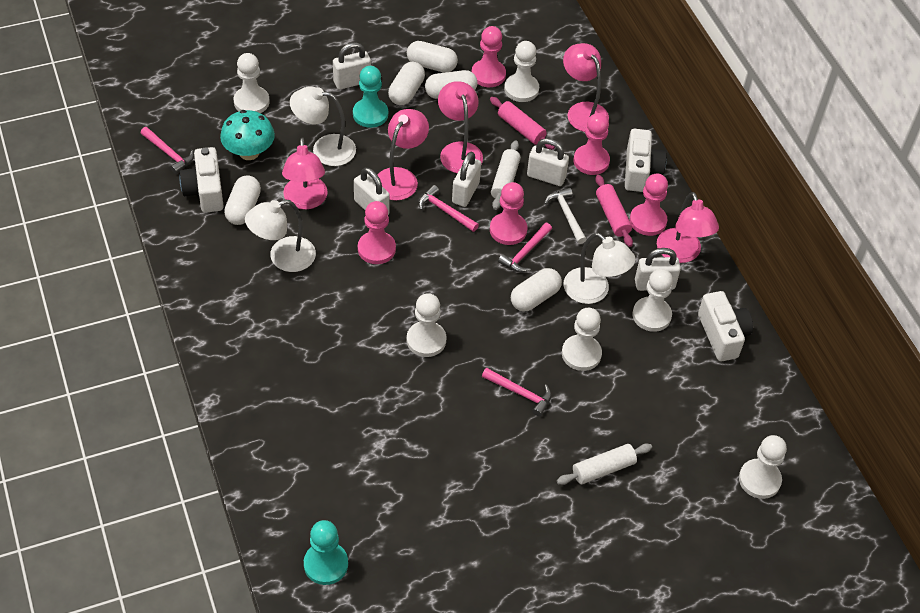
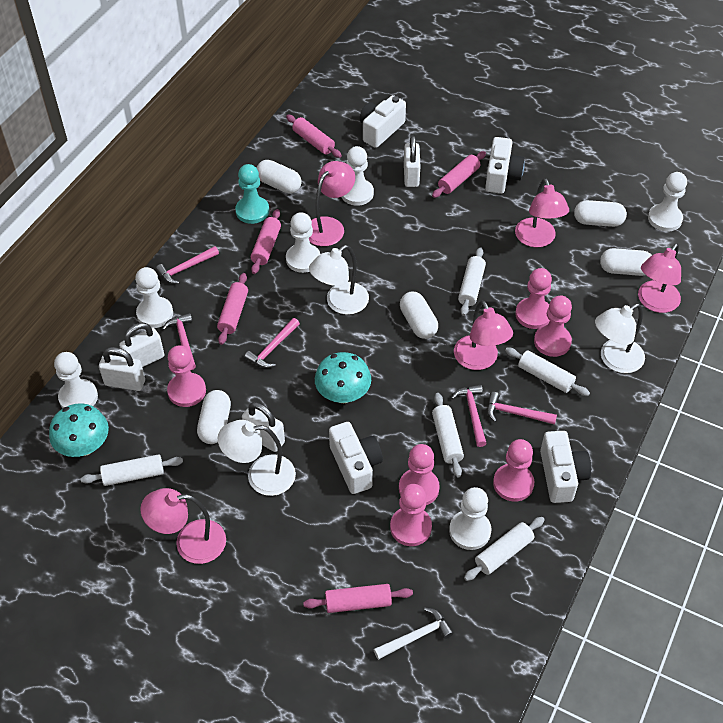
pink hammer: 4 -> 5
pink pawn: 5 -> 6
pink rolling pin: 2 -> 5
turquoise mushroom: 1 -> 2
turquoise pawn: 2 -> 1
white camera: 3 -> 4
white padlock: 5 -> 4
white rolling pin: 2 -> 5

